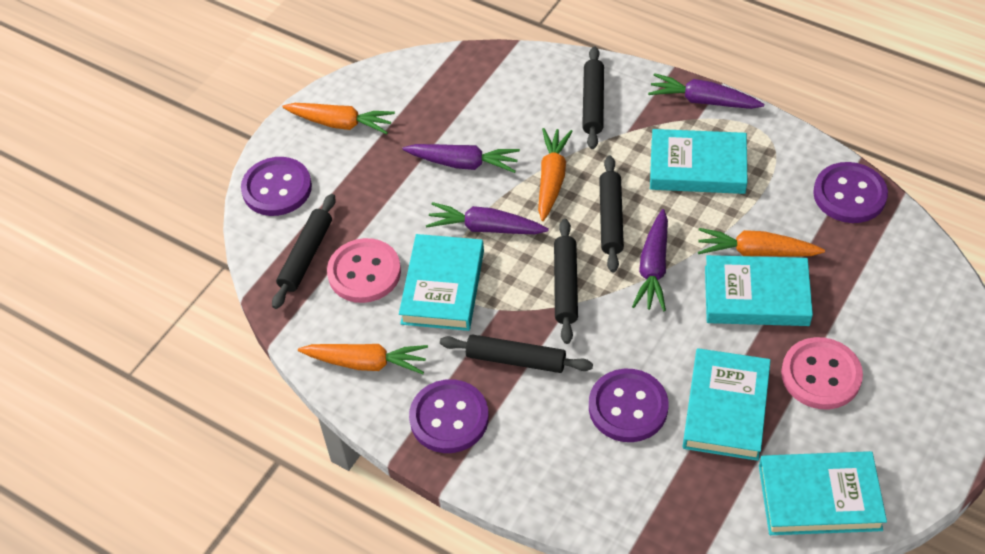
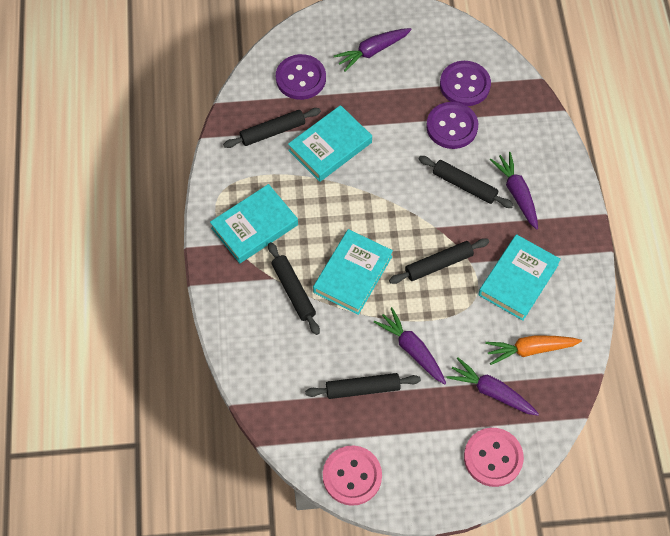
orange carrot: 4 -> 1
purple button: 4 -> 3
turquoise book: 5 -> 4

